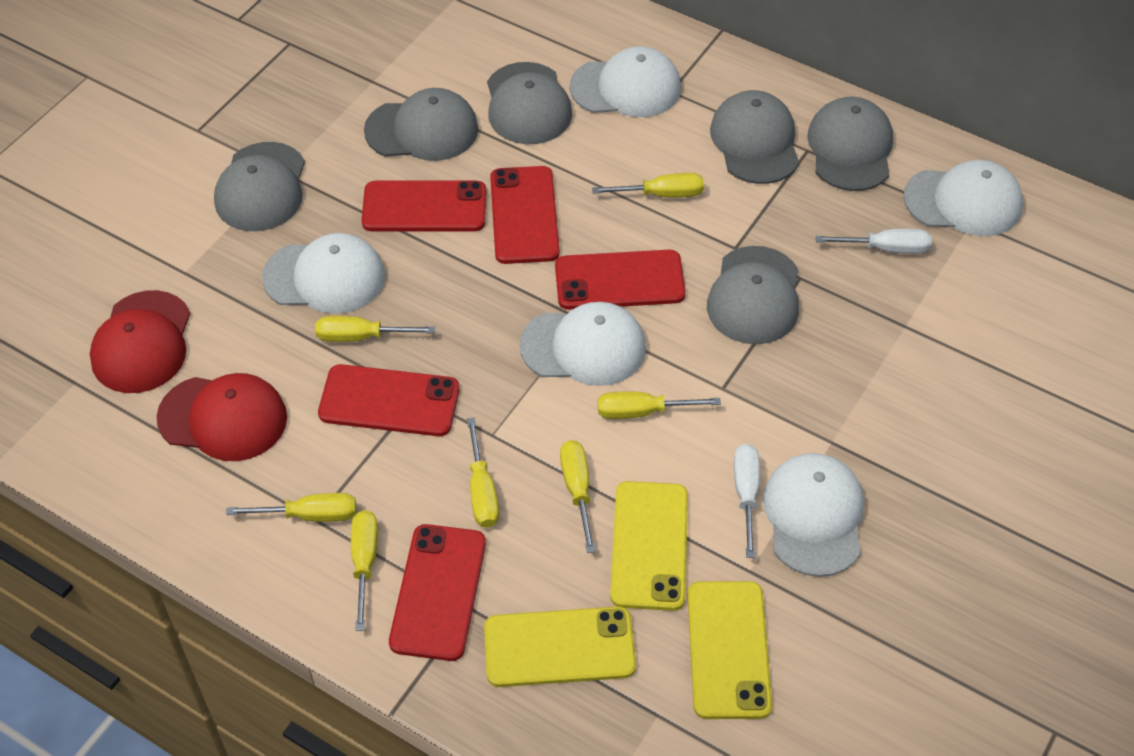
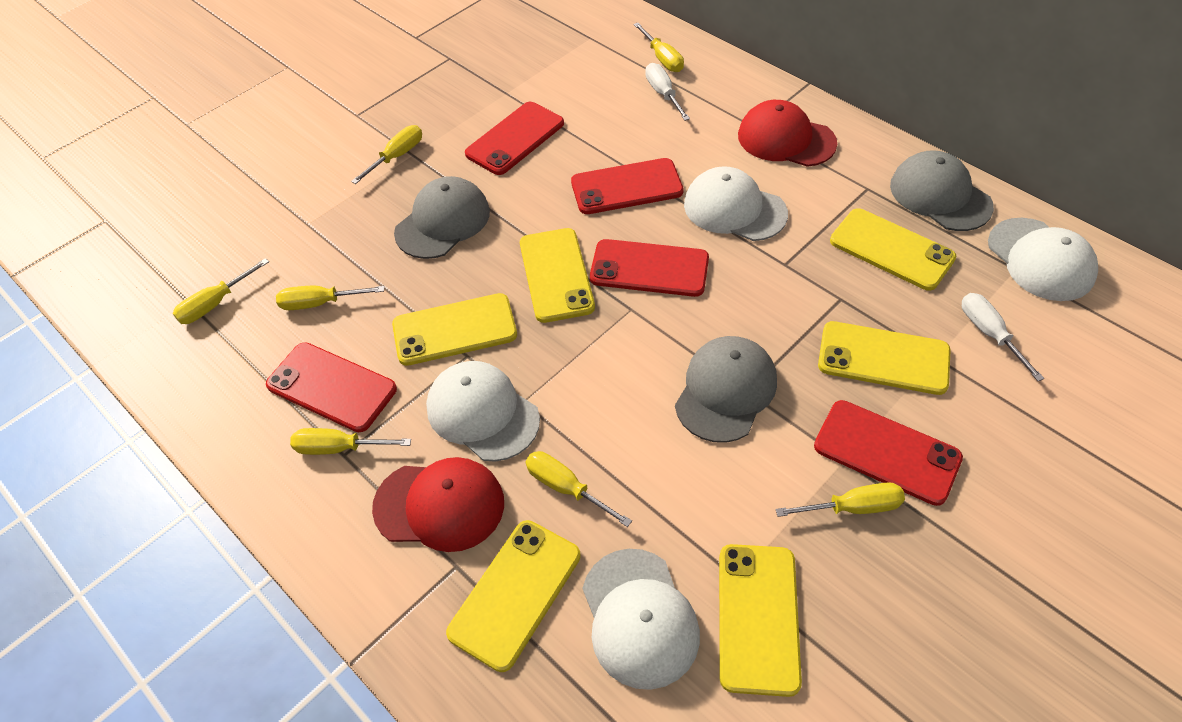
grey cap: 6 -> 3
white cap: 5 -> 4
yellow phone: 3 -> 6

